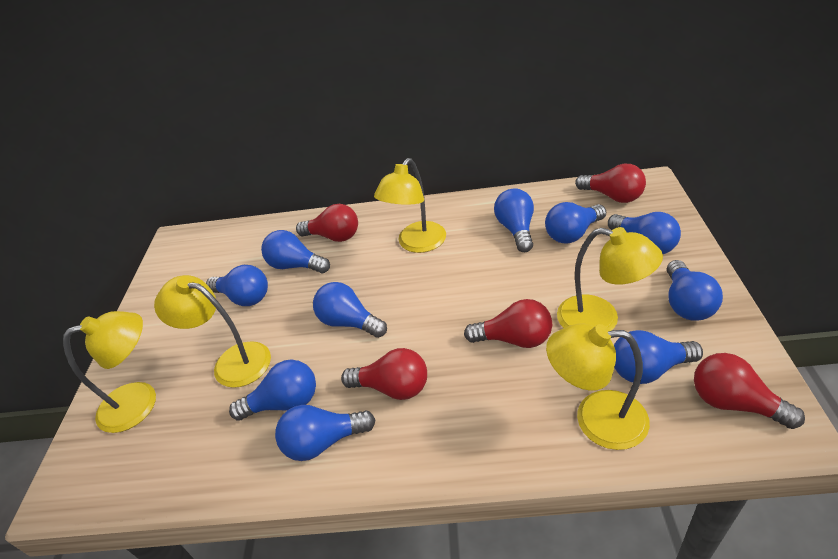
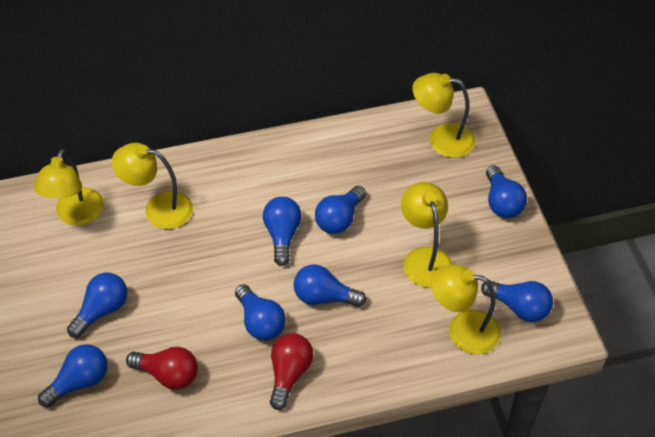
blue light bulb: 10 -> 8
red light bulb: 5 -> 2

